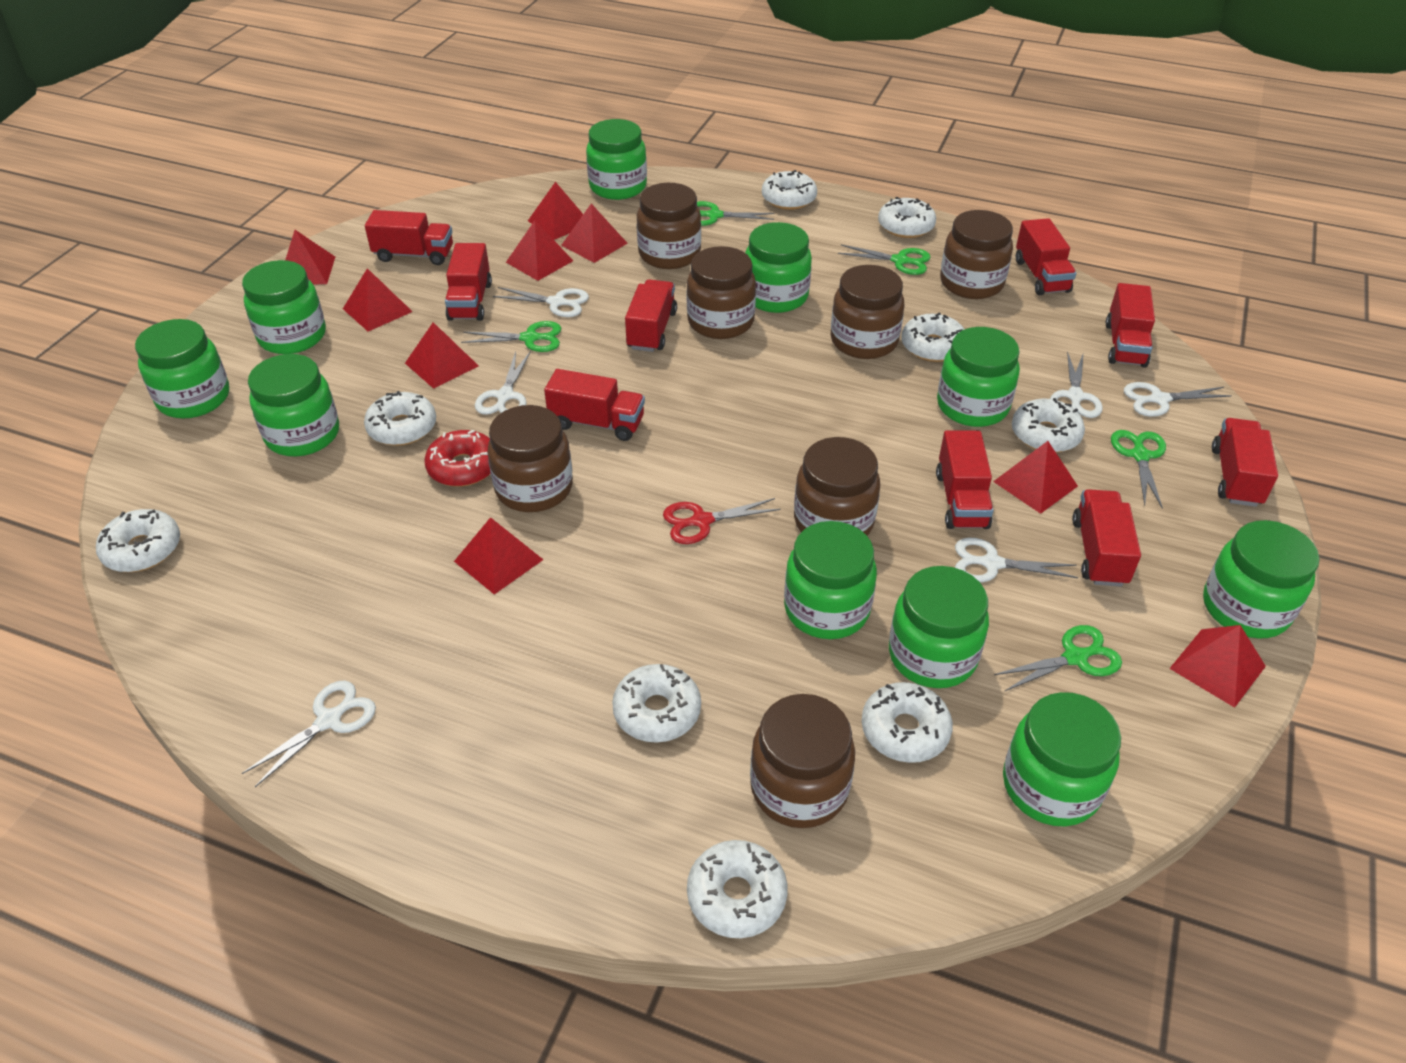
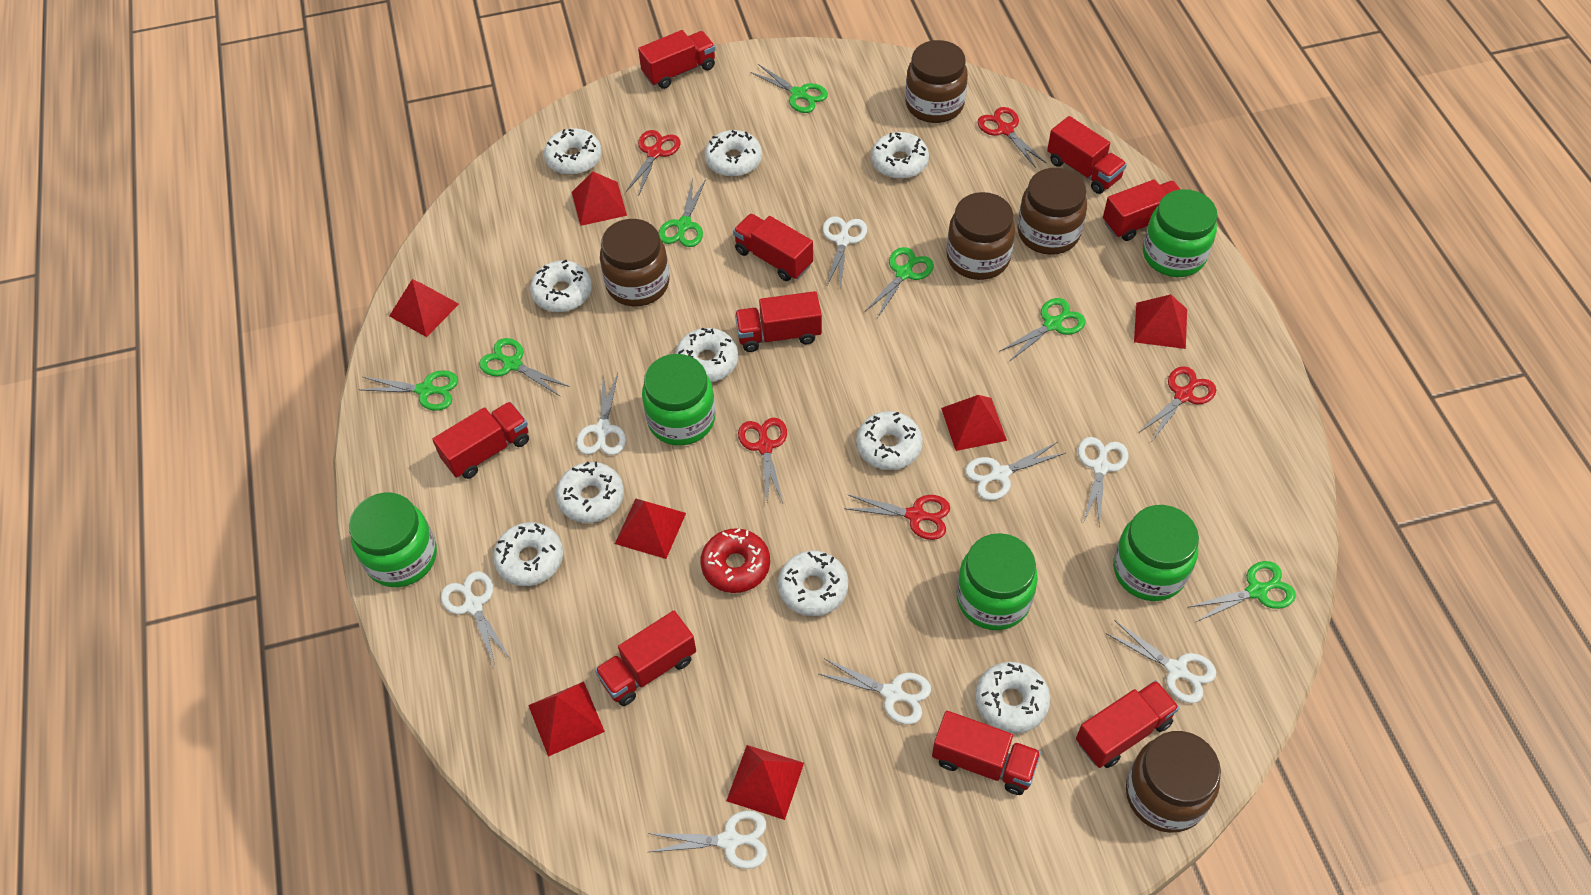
brown jar: 7 -> 5
green jar: 10 -> 5
green scissors: 5 -> 7
red pyramid: 9 -> 7
red scissors: 1 -> 5
white donut: 9 -> 10
white scissors: 6 -> 8

